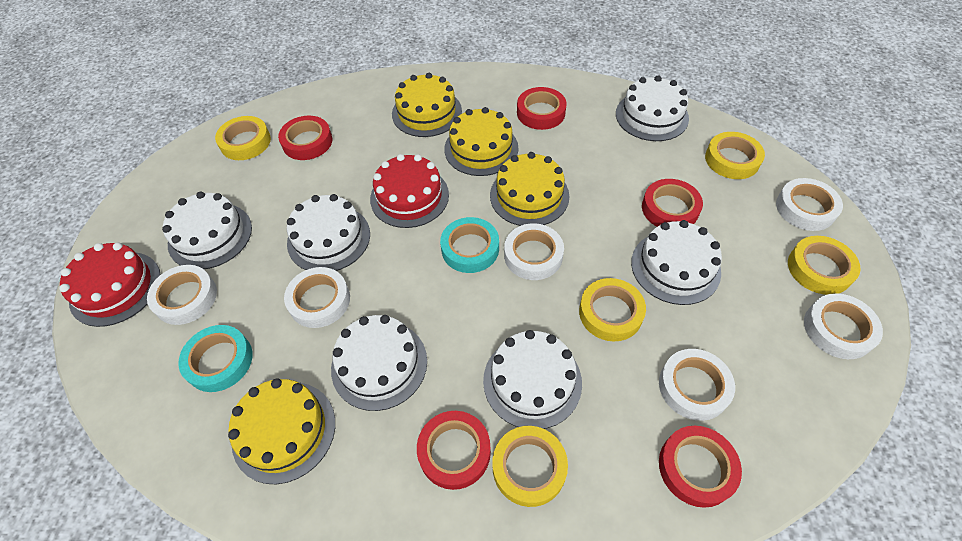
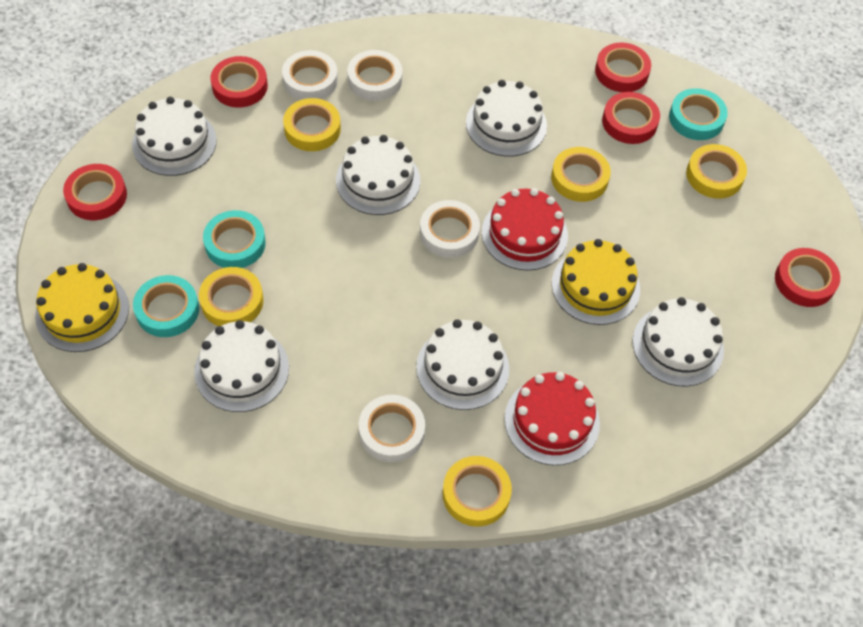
turquoise tape: 2 -> 3
white tape: 6 -> 4
yellow cake: 4 -> 2

